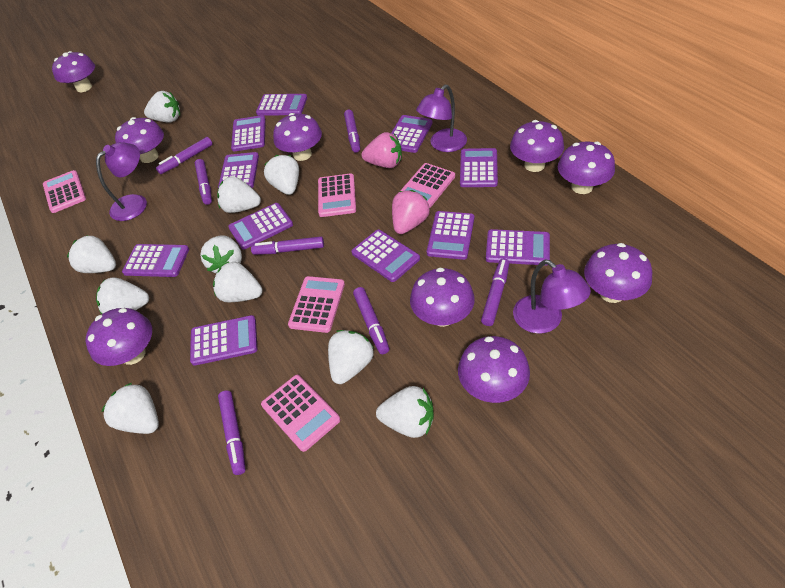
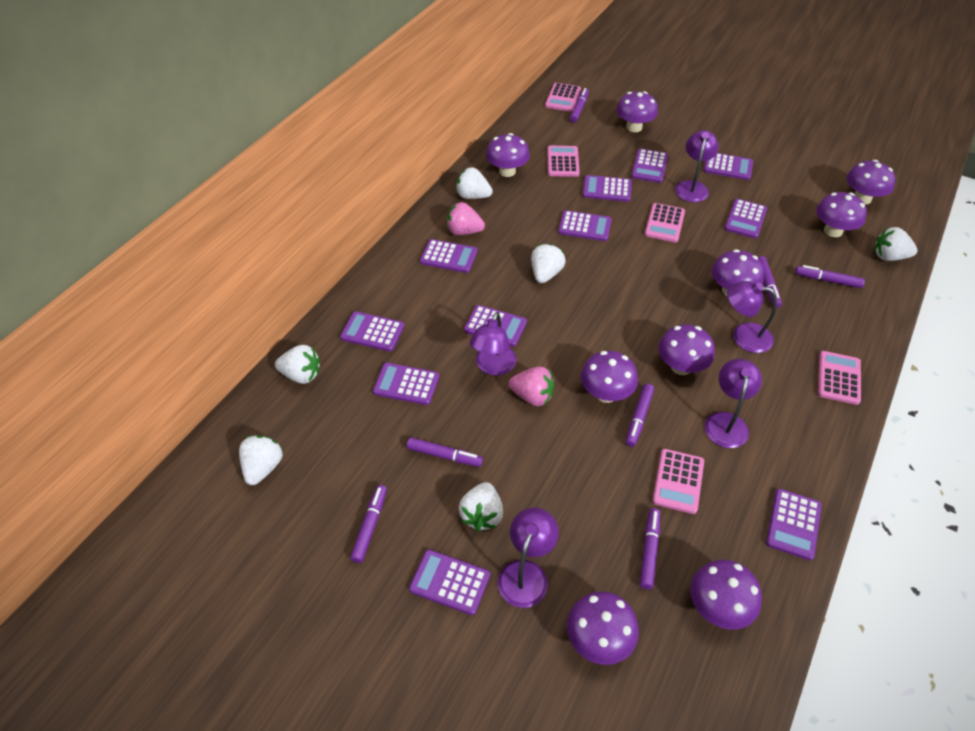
purple lamp: 3 -> 5
white strawberry: 10 -> 6

